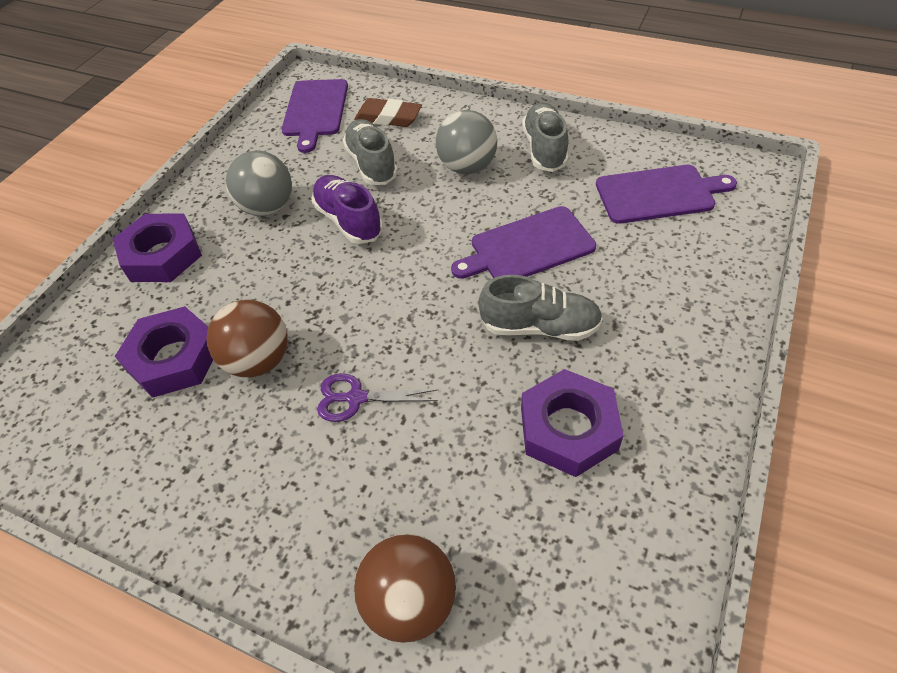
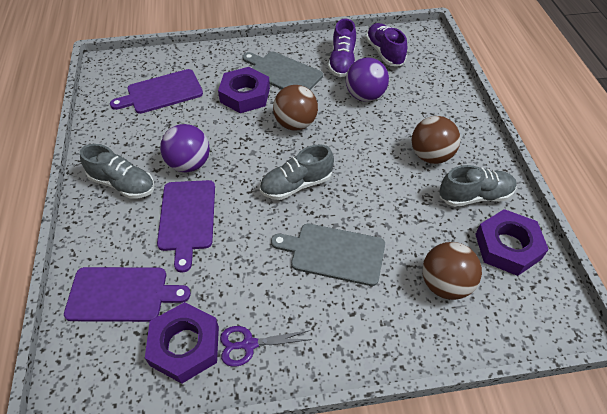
brown ball: 2 -> 3
brown eraser: 1 -> 0
grey ball: 2 -> 0
grey cutting board: 0 -> 2
purple ball: 0 -> 2
purple shoe: 1 -> 2

